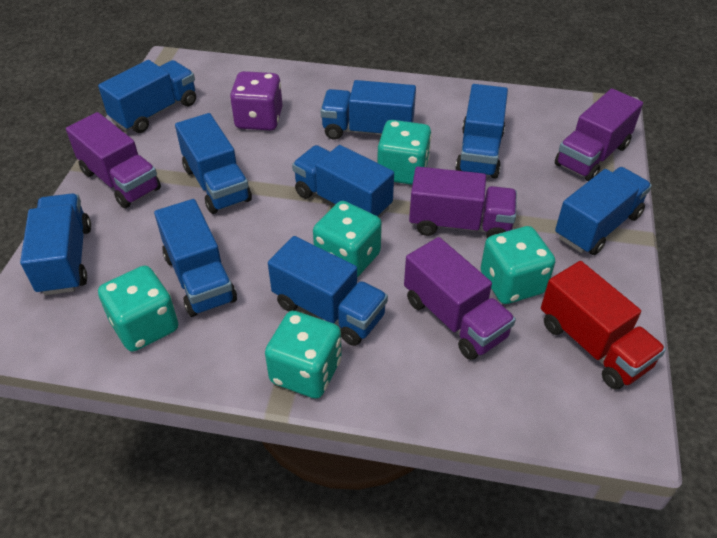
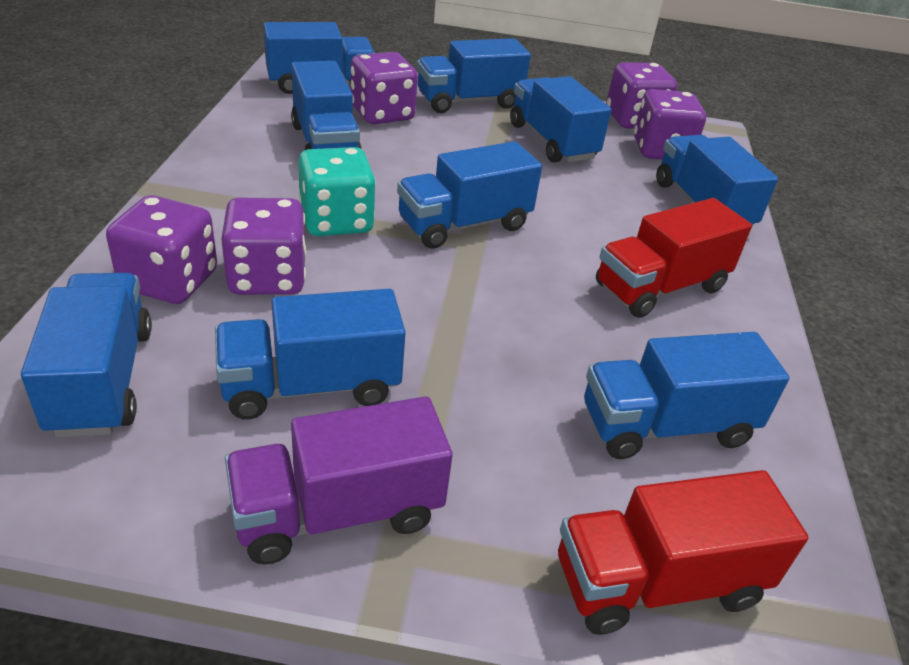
purple dice: 1 -> 5
purple truck: 4 -> 1
red truck: 1 -> 2
turquoise dice: 5 -> 1

